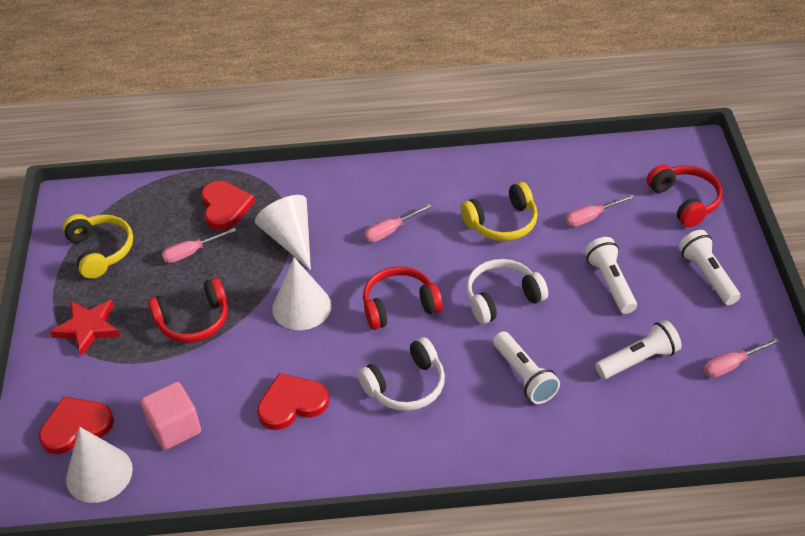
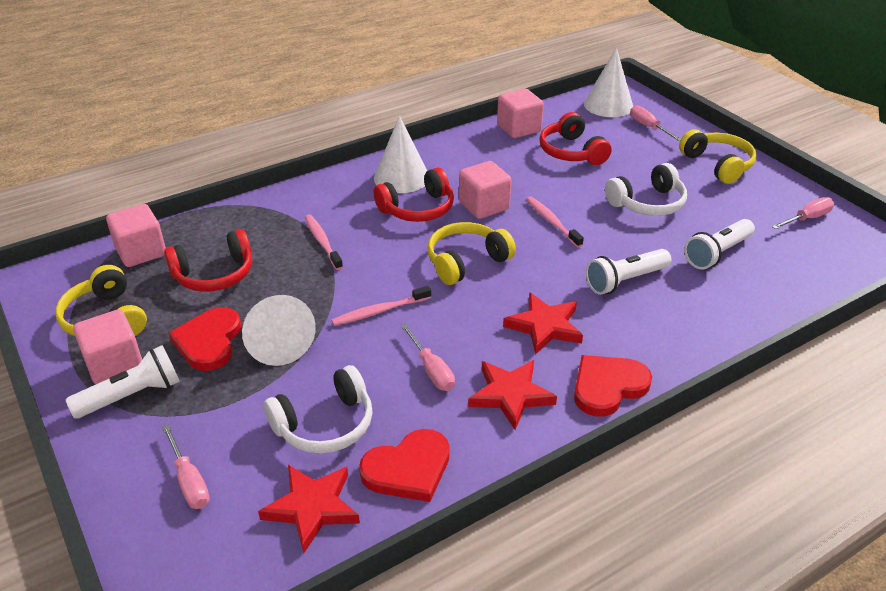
pink cube: 1 -> 4
pink toothbrush: 0 -> 3
red star: 1 -> 3
white flashlight: 4 -> 3
yellow headphones: 2 -> 3

